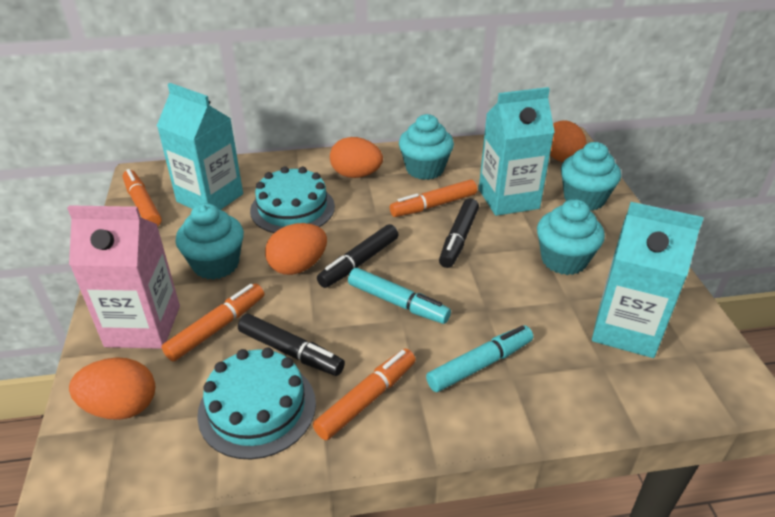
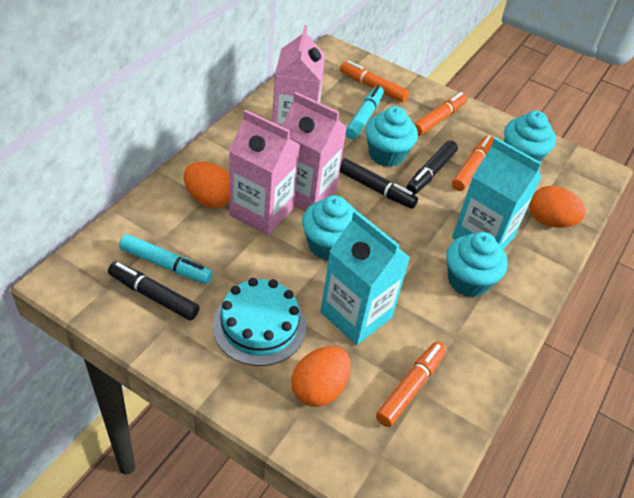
orange egg: 4 -> 3
pink carton: 1 -> 3
turquoise cake: 2 -> 1
turquoise carton: 3 -> 2

